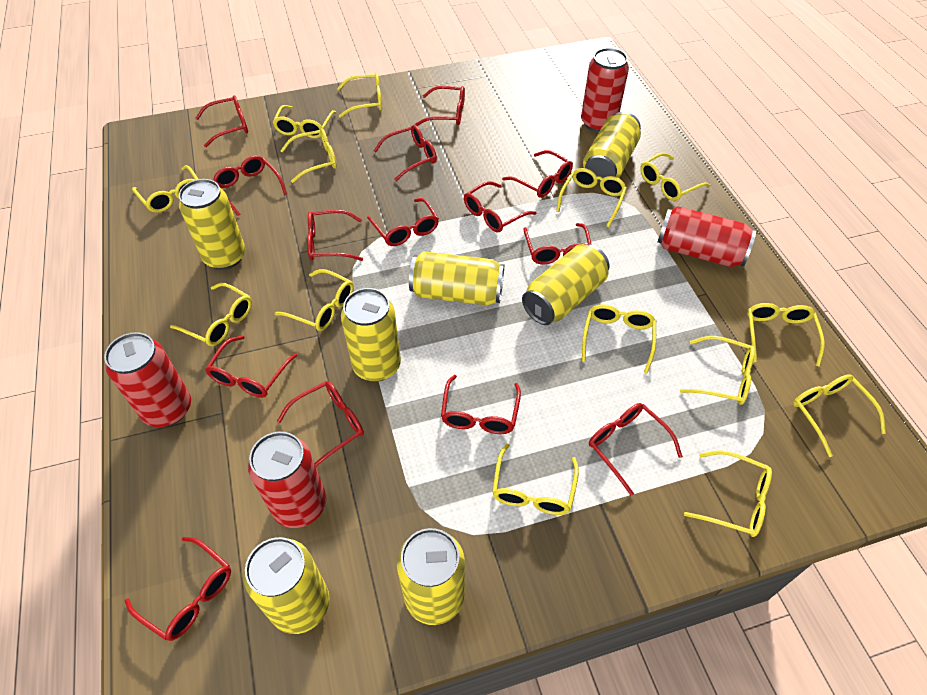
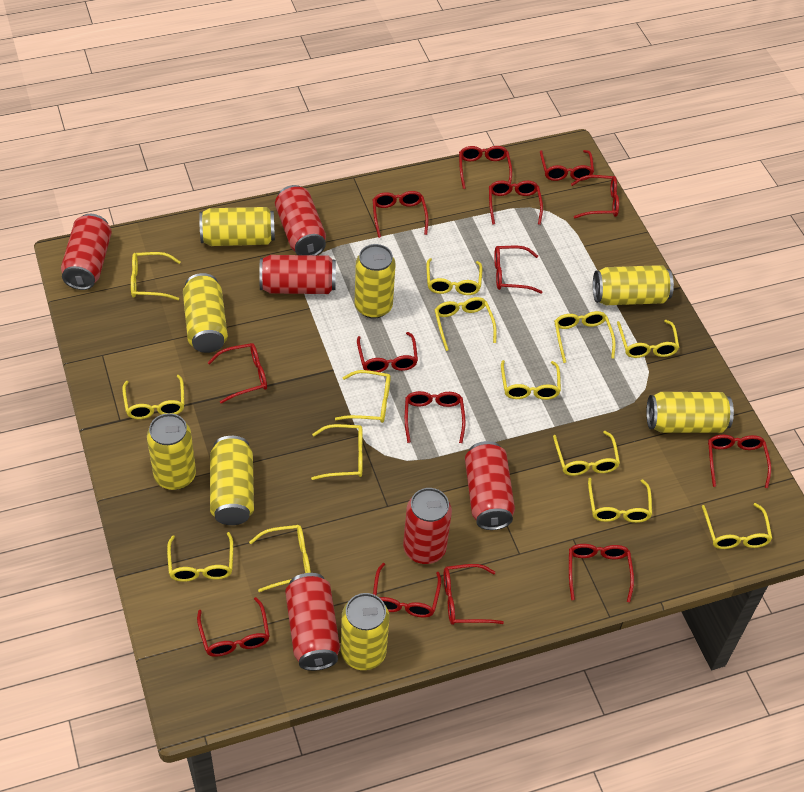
red can: 4 -> 6
yellow can: 7 -> 8

